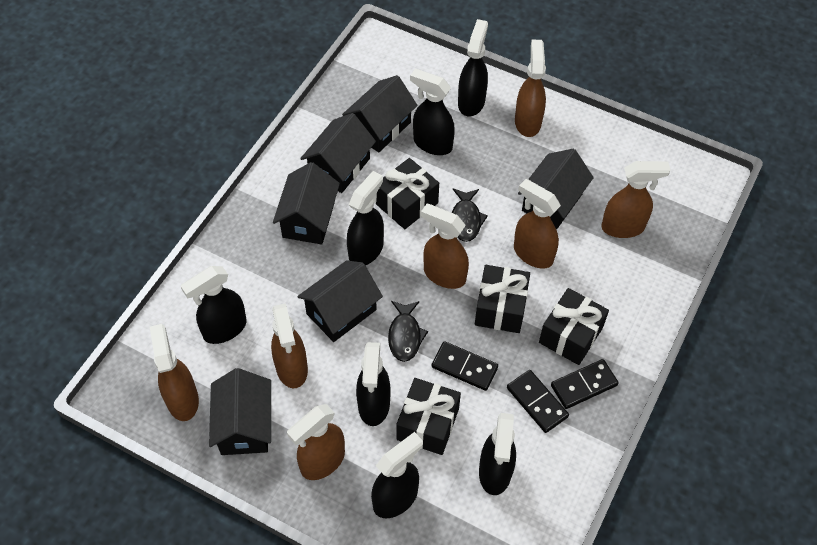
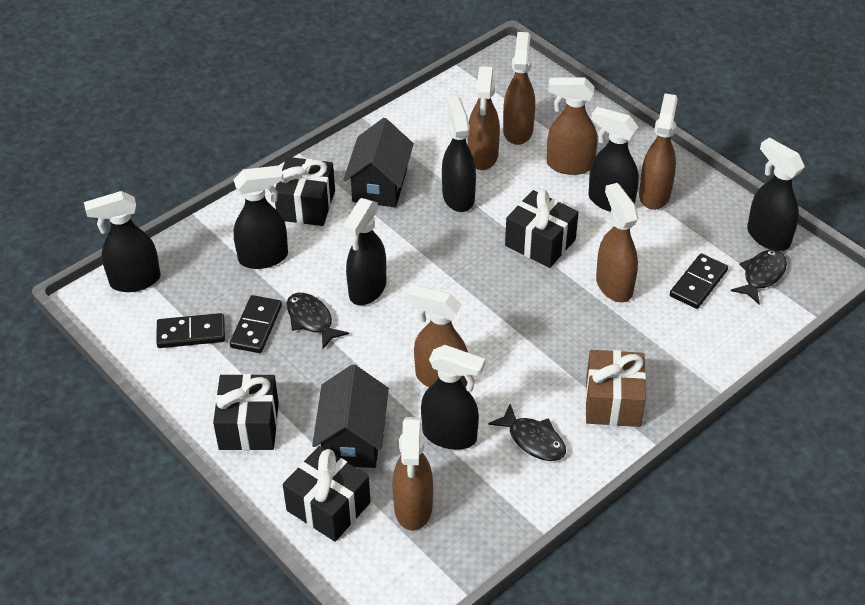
black fish: 2 -> 3
black house: 6 -> 2
brown gift: 0 -> 1

